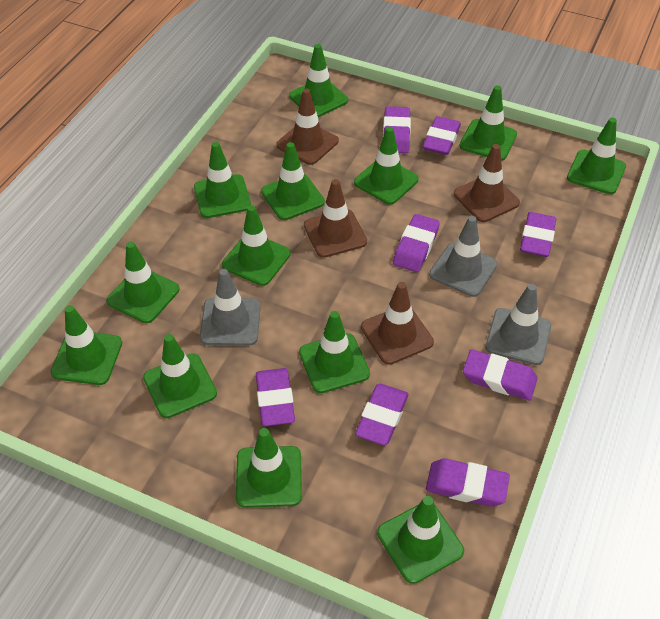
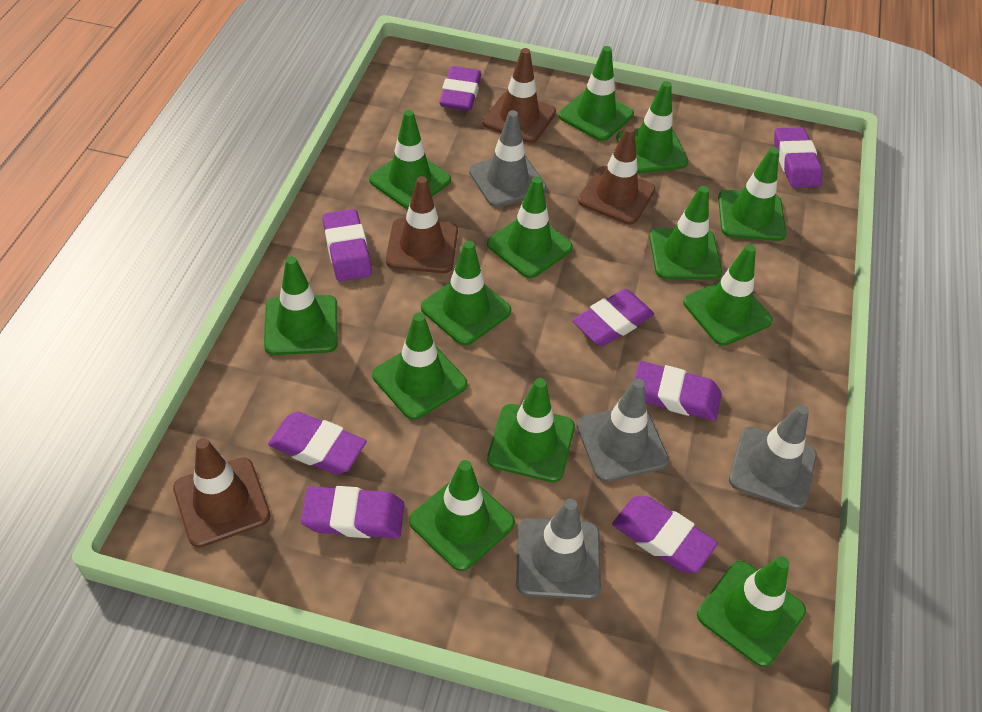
grey traffic cone: 3 -> 4

